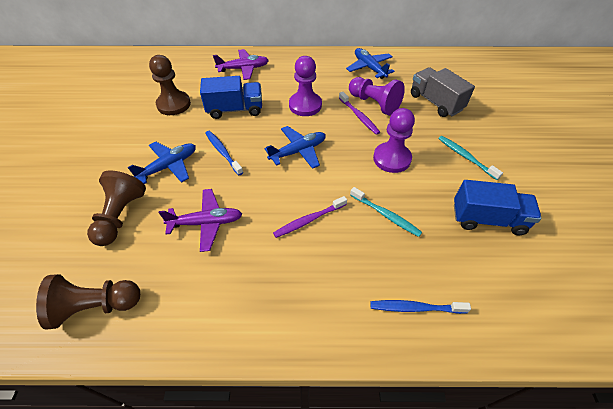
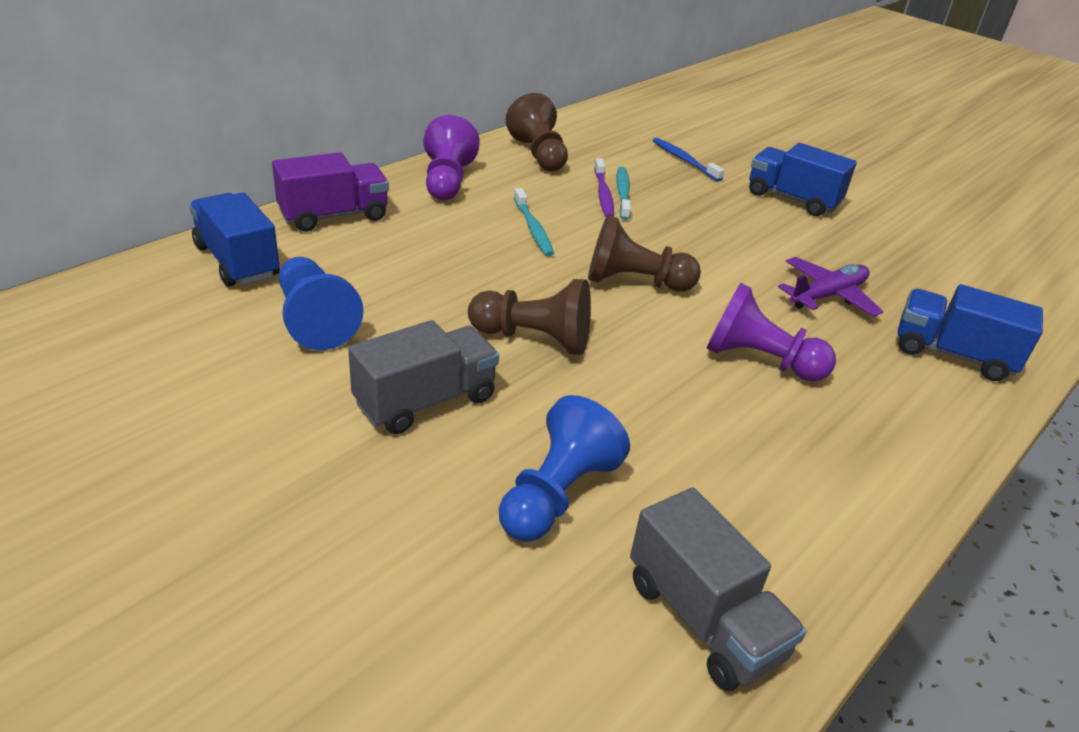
blue pawn: 0 -> 2
blue plane: 3 -> 0
blue toothbrush: 2 -> 1
blue truck: 2 -> 3
grey truck: 1 -> 2
purple pawn: 3 -> 2
purple plane: 2 -> 1
purple toothbrush: 2 -> 1
purple truck: 0 -> 1

